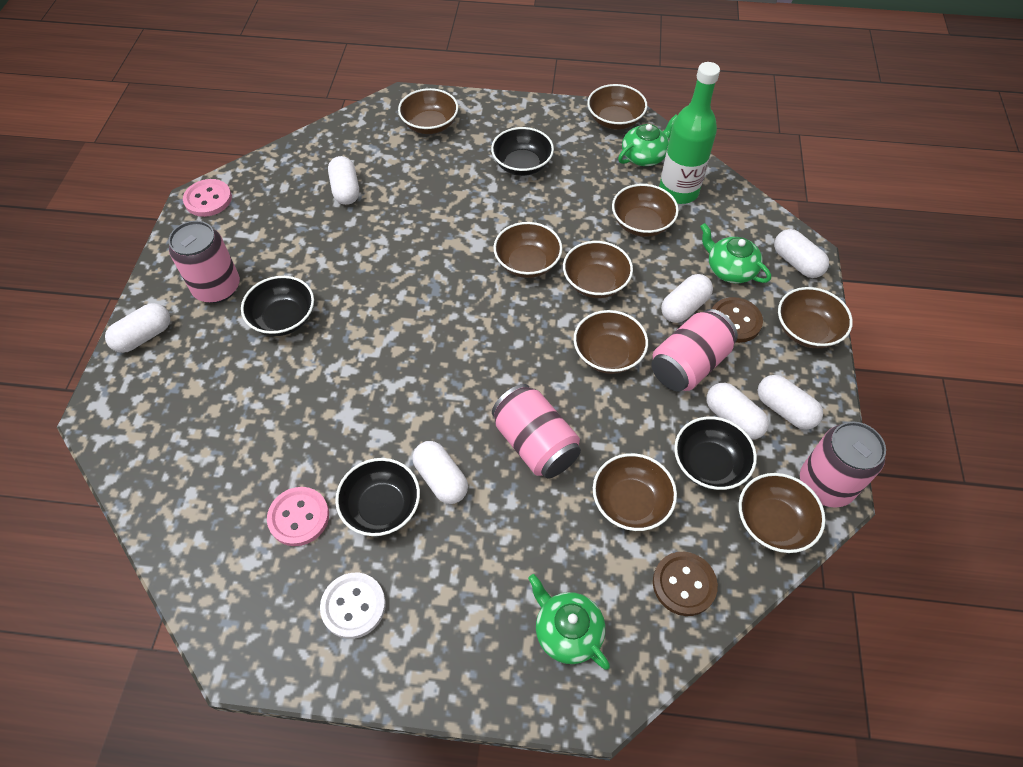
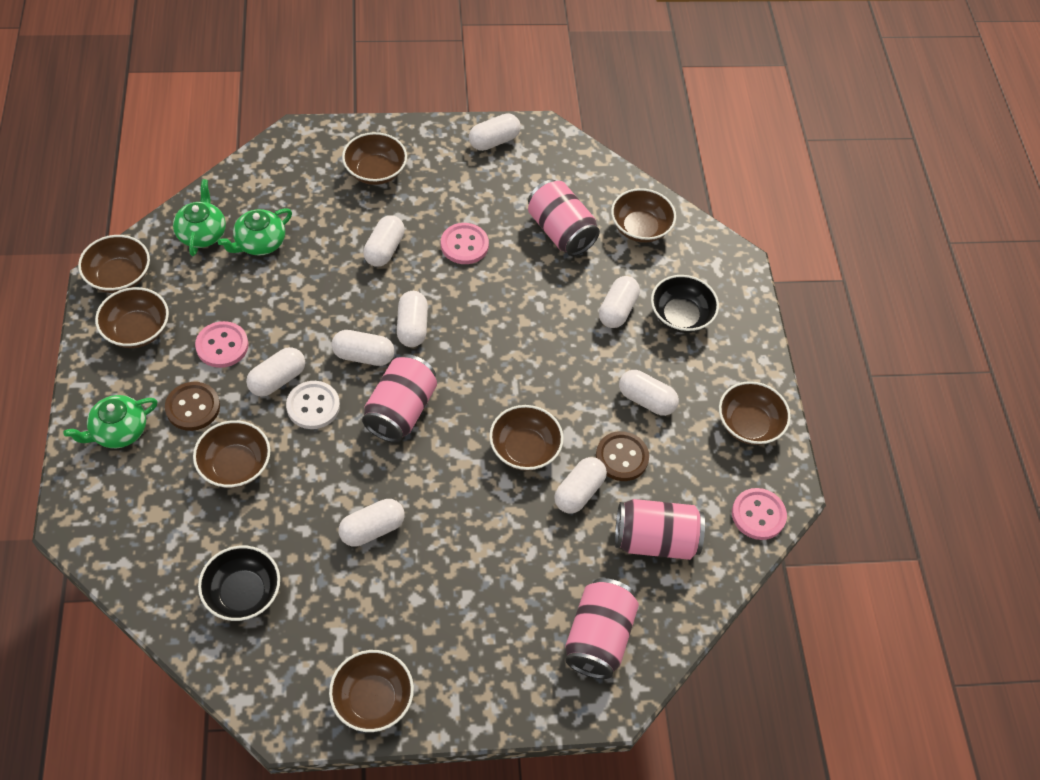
black bowl: 4 -> 2
brown bowl: 9 -> 8
green bottle: 1 -> 0
pink button: 2 -> 3
white capsule: 7 -> 9

